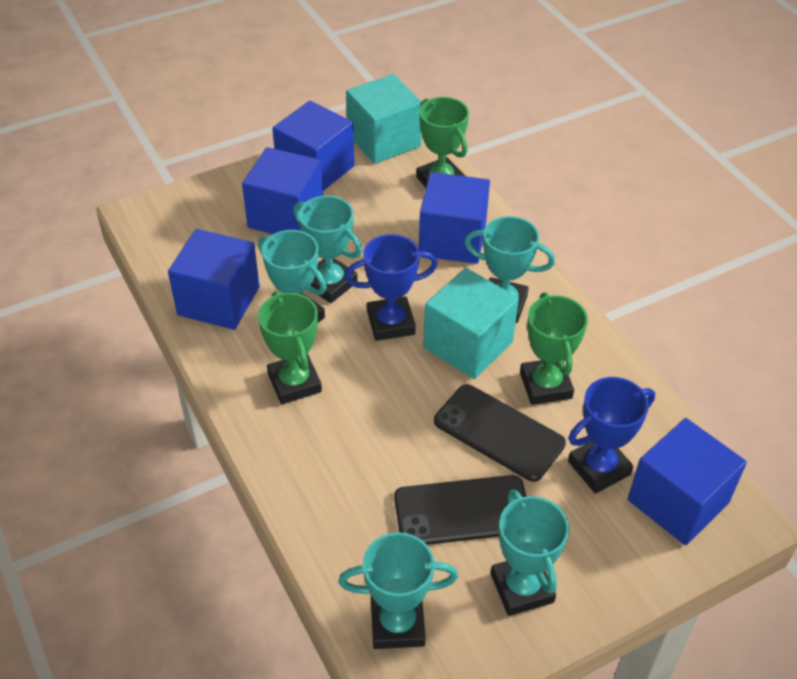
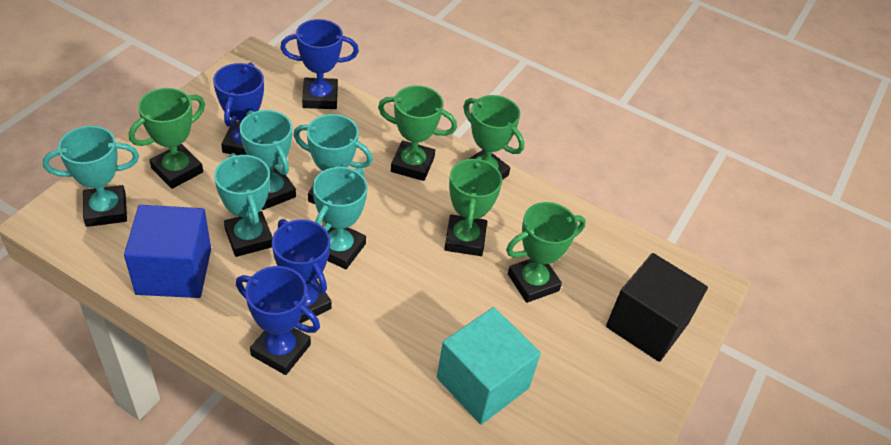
black cube: 0 -> 1
black phone: 2 -> 0
blue cube: 5 -> 1
blue trophy: 2 -> 4
green trophy: 3 -> 5
turquoise cube: 2 -> 1

